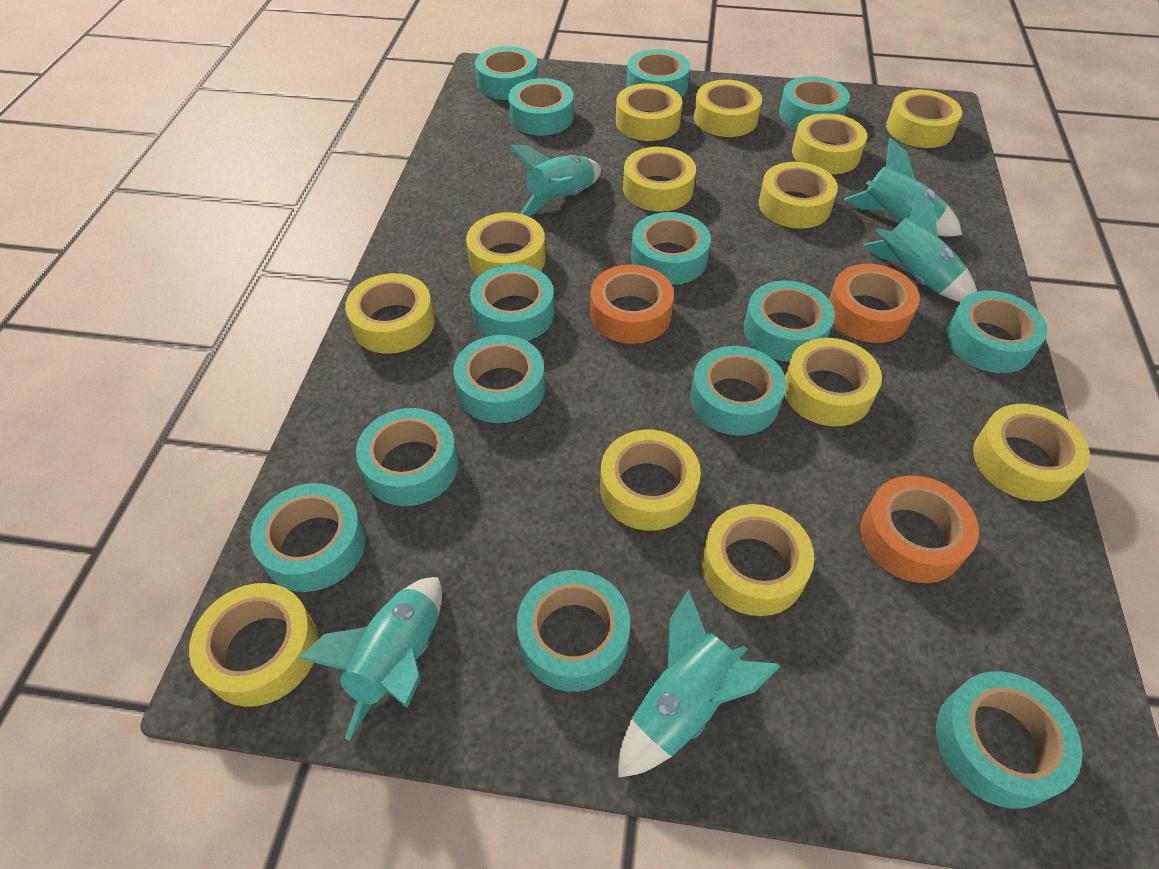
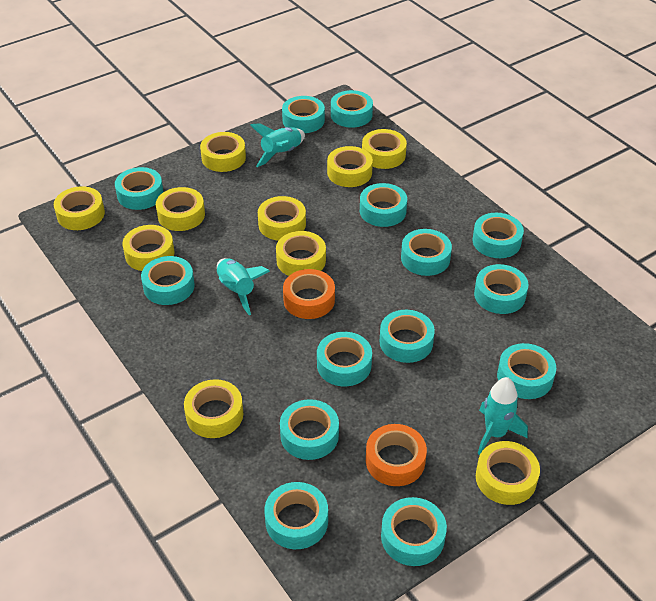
orange tape: 3 -> 2
turquoise rocket: 5 -> 3
yellow tape: 13 -> 10

